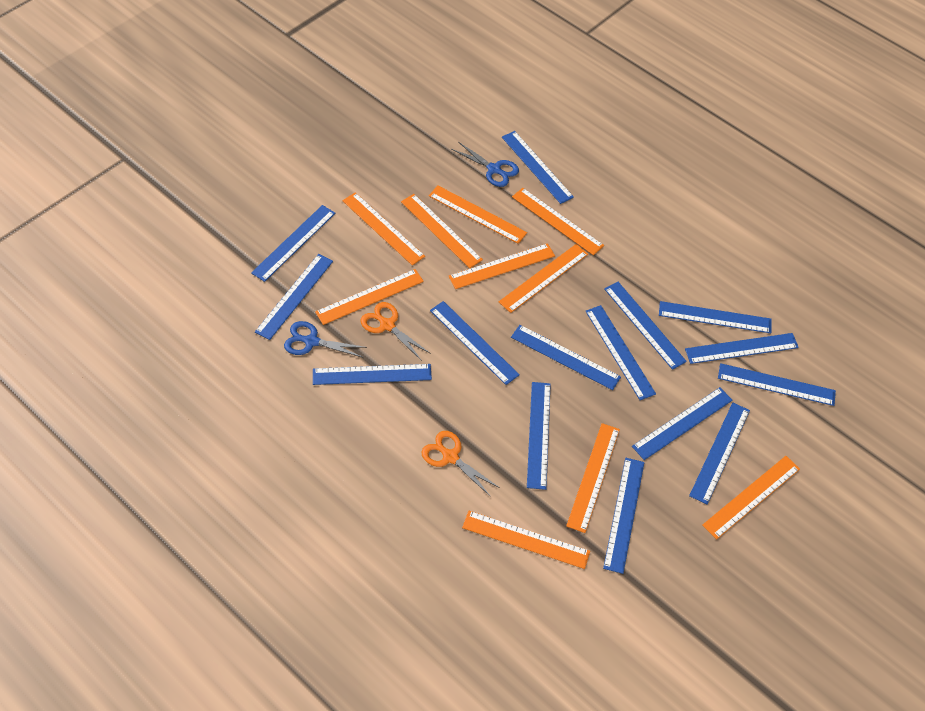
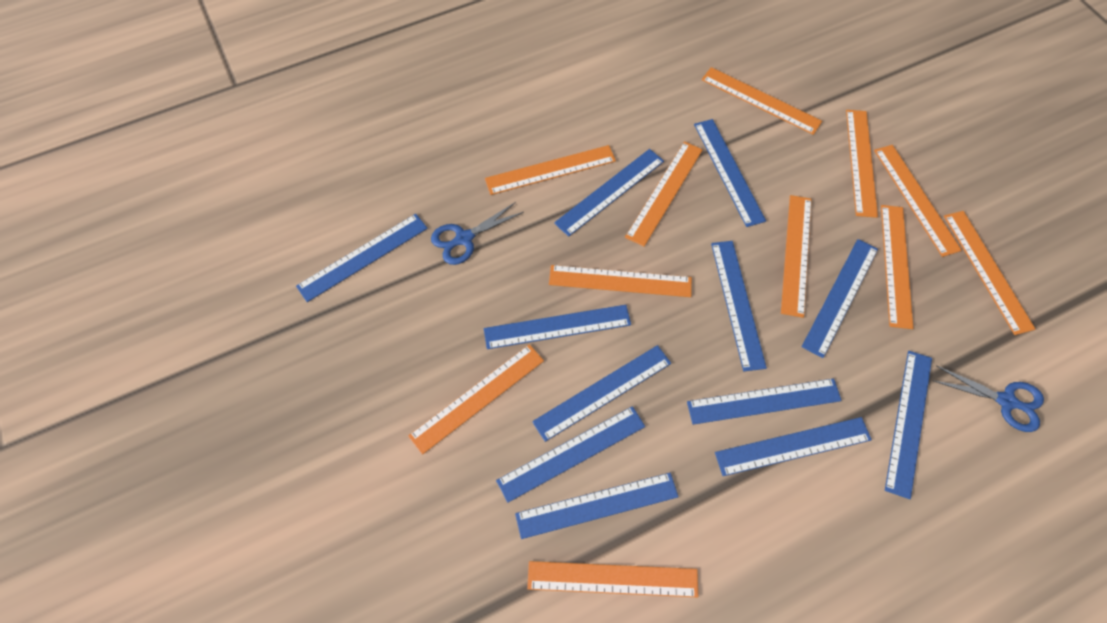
blue ruler: 15 -> 12
orange ruler: 10 -> 11
orange scissors: 2 -> 0

